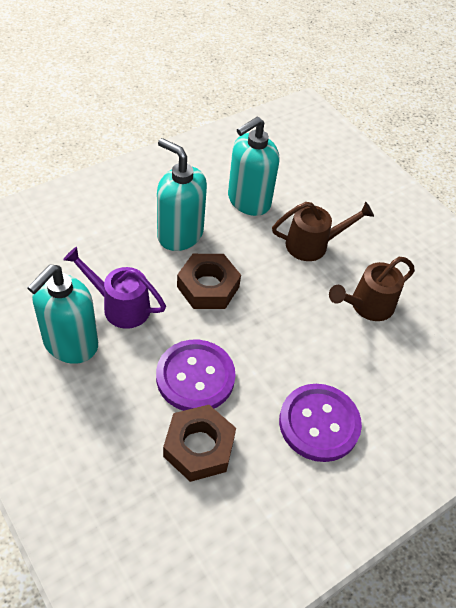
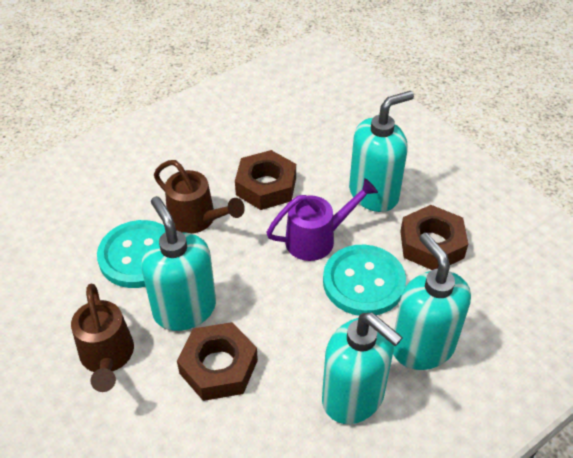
brown nut: 2 -> 3
purple button: 2 -> 0
turquoise button: 0 -> 2
turquoise soap dispenser: 3 -> 4

